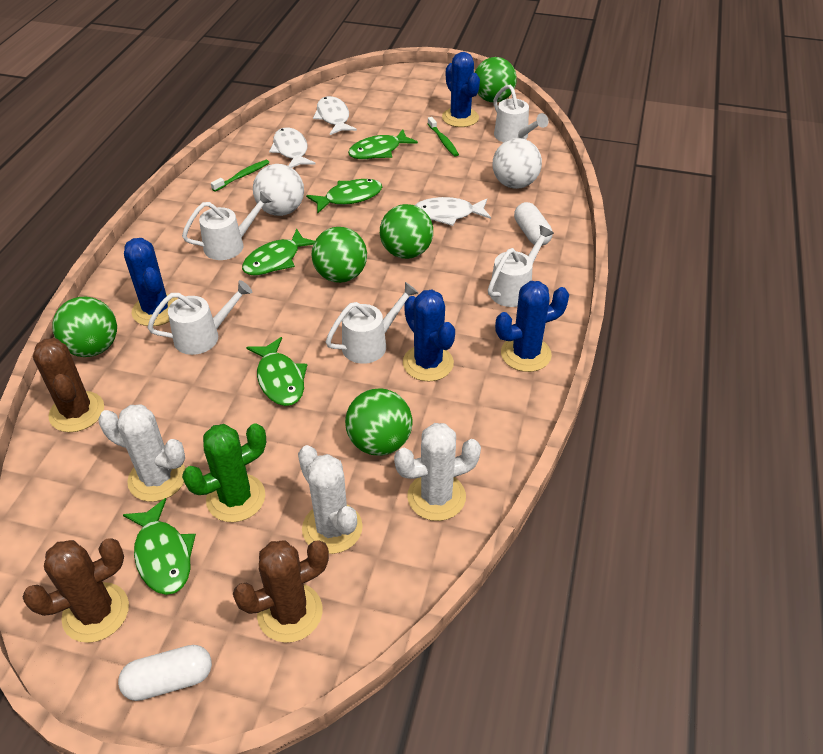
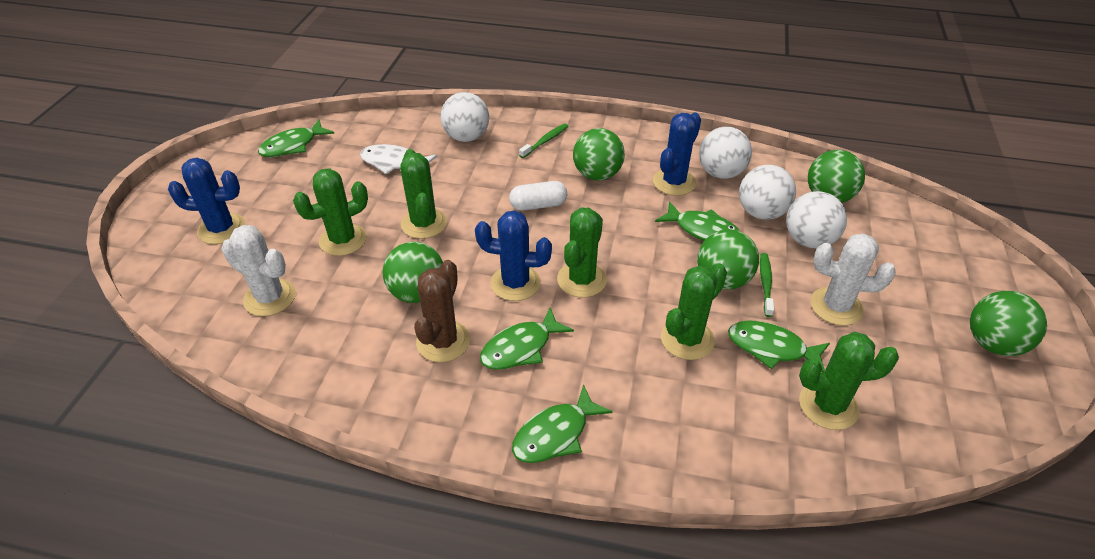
blue cactus: 4 -> 3
brown cactus: 3 -> 1
green cactus: 1 -> 5
white ball: 2 -> 4
white cactus: 3 -> 2
white capsule: 2 -> 1
white fish: 3 -> 1
white watering can: 5 -> 0

